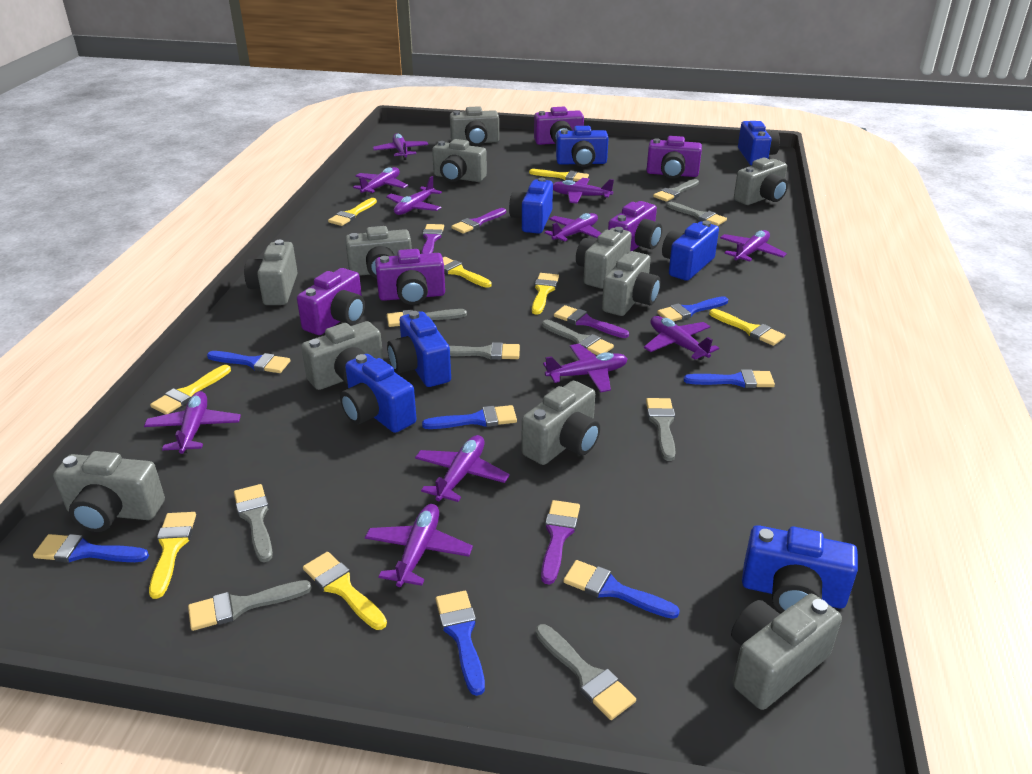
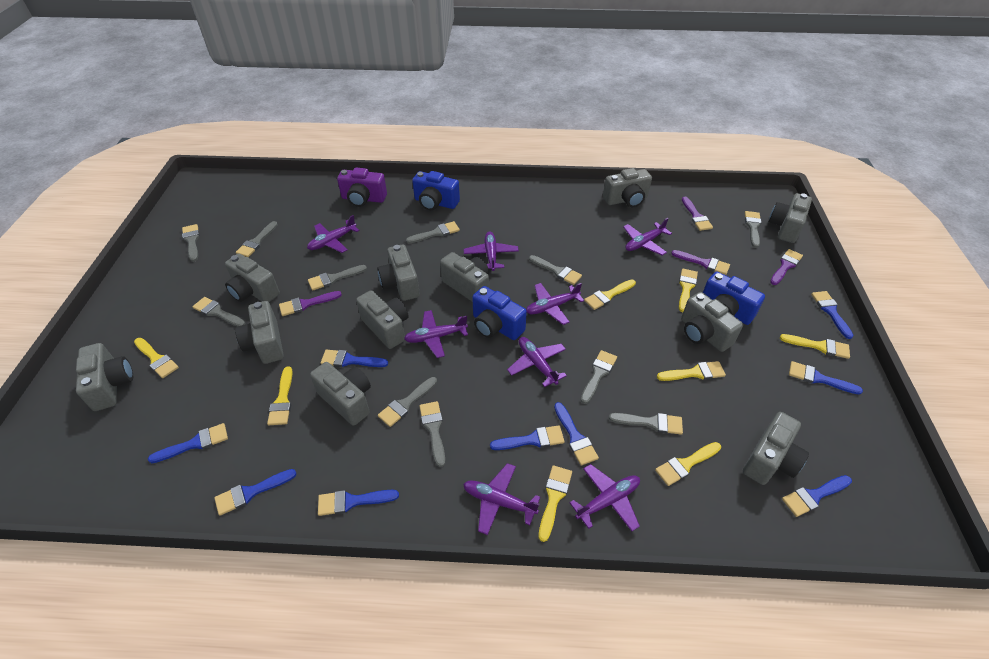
blue brush: 7 -> 9
blue camera: 7 -> 3
grey brush: 9 -> 11
purple camera: 5 -> 1
purple plane: 11 -> 8

